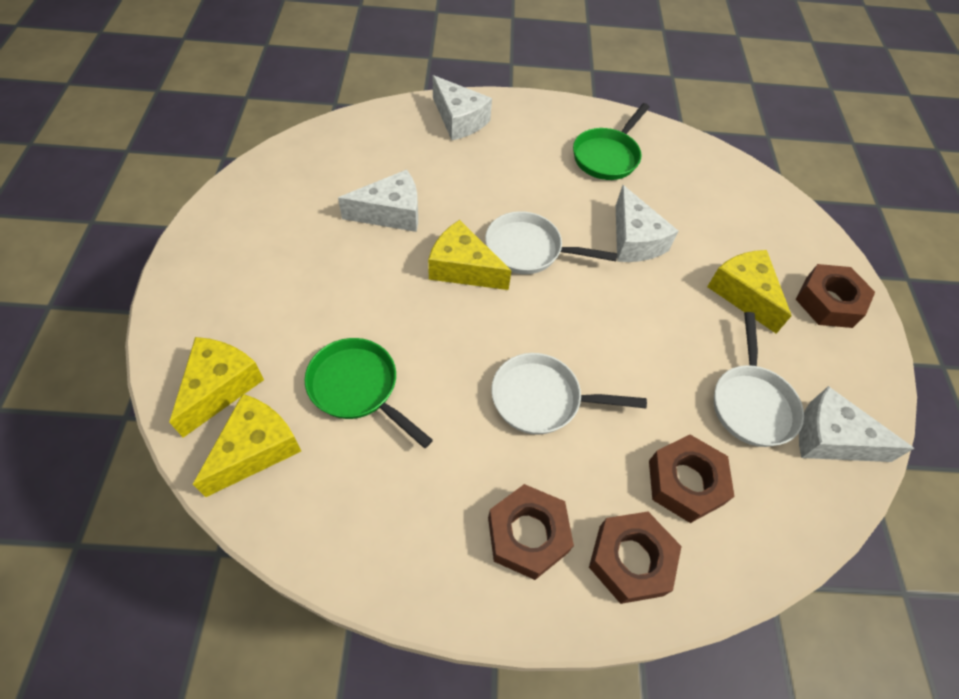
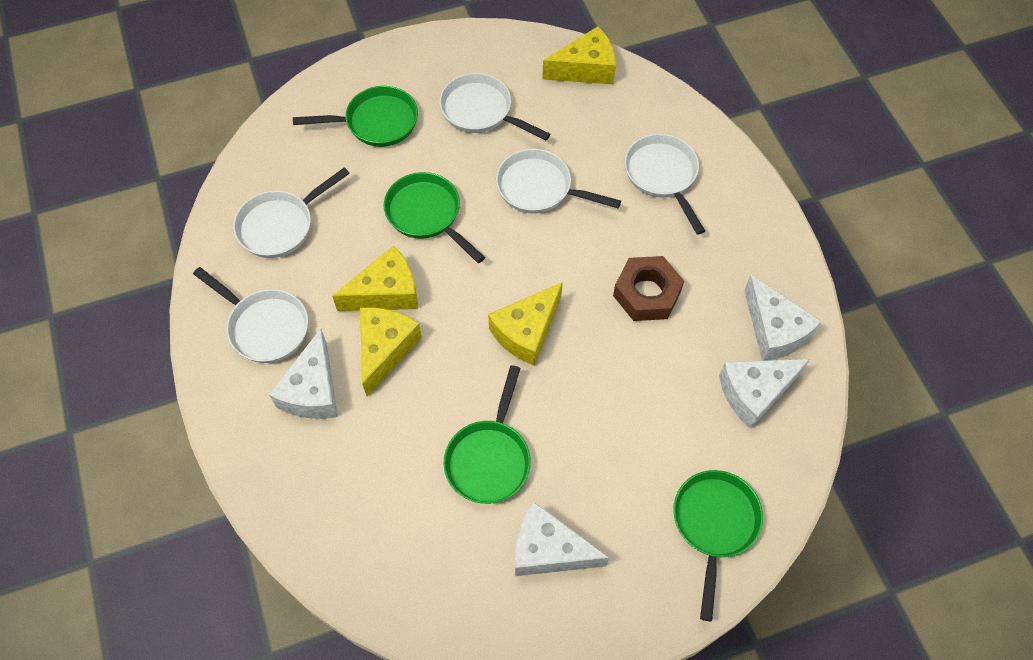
brown nut: 4 -> 1
green pan: 2 -> 4
white pan: 3 -> 5

